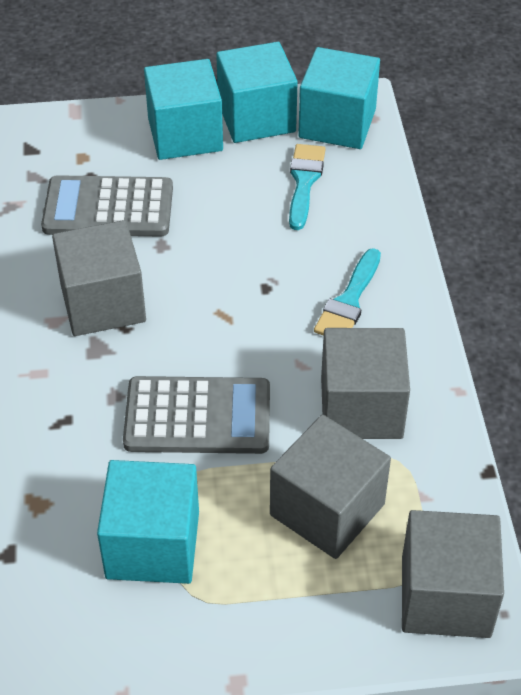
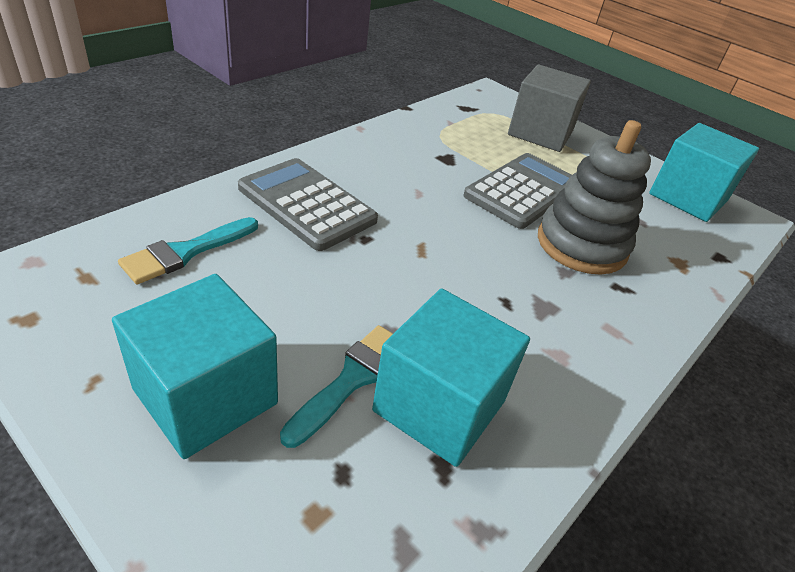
grey cube: 4 -> 1
grey stacking toy: 0 -> 1
turquoise cube: 4 -> 3

